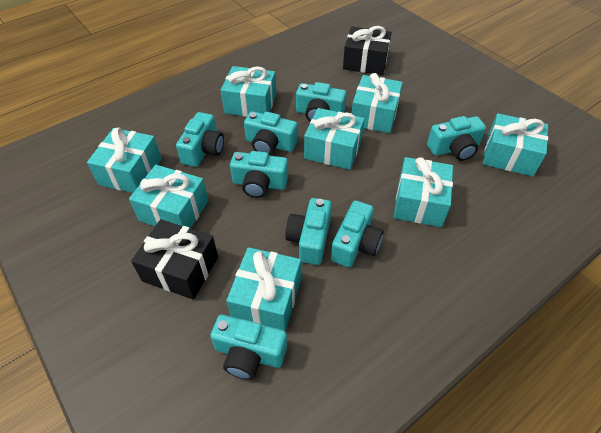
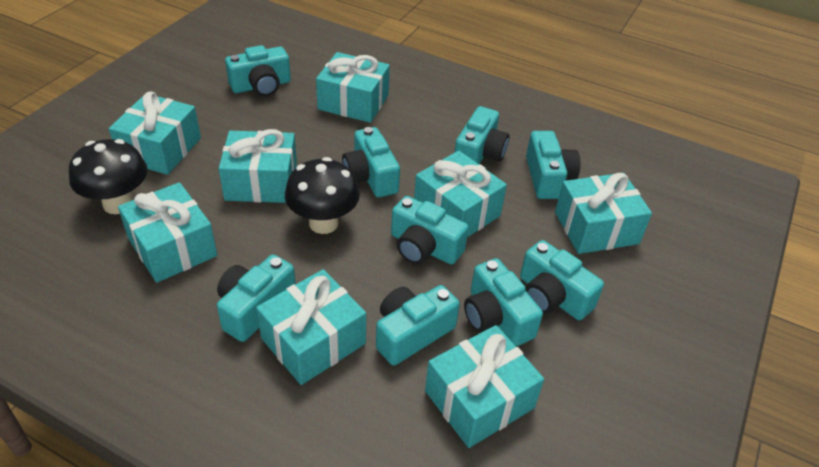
black gift: 2 -> 0
black mushroom: 0 -> 2
turquoise camera: 8 -> 9

